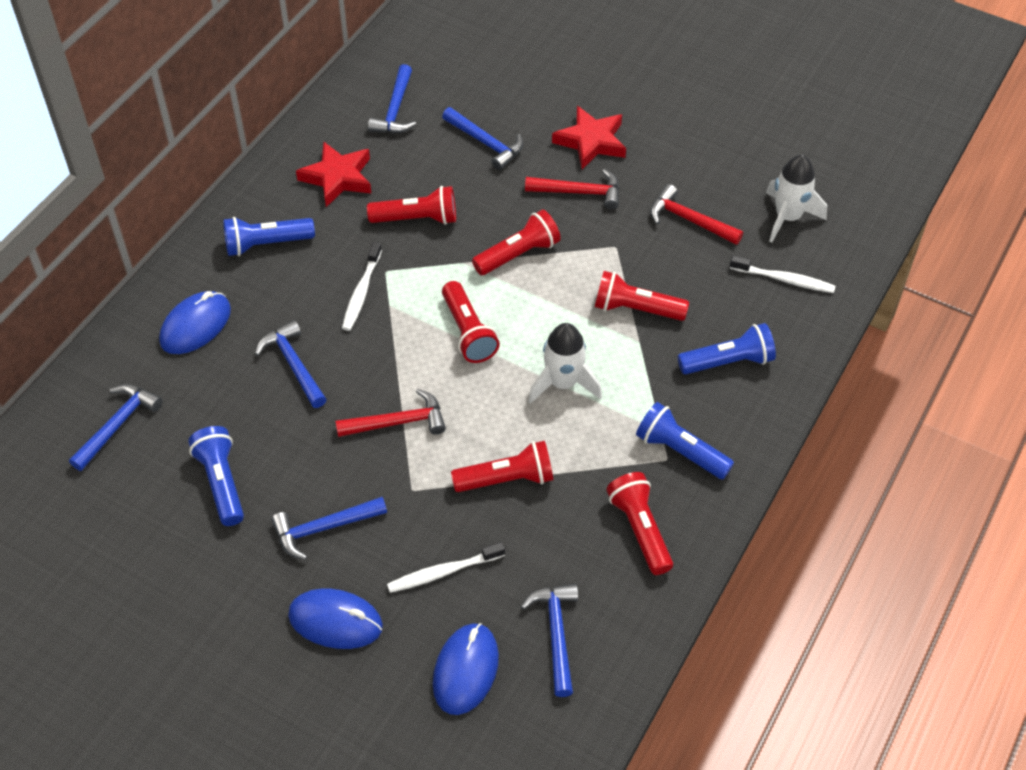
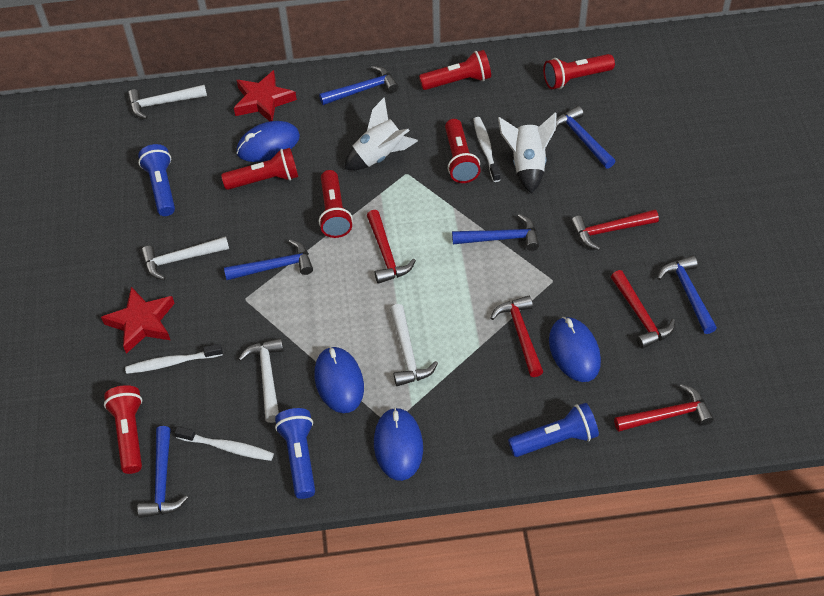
blue flashlight: 4 -> 3
blue mouse: 3 -> 4
red hammer: 3 -> 5
white hammer: 0 -> 4

